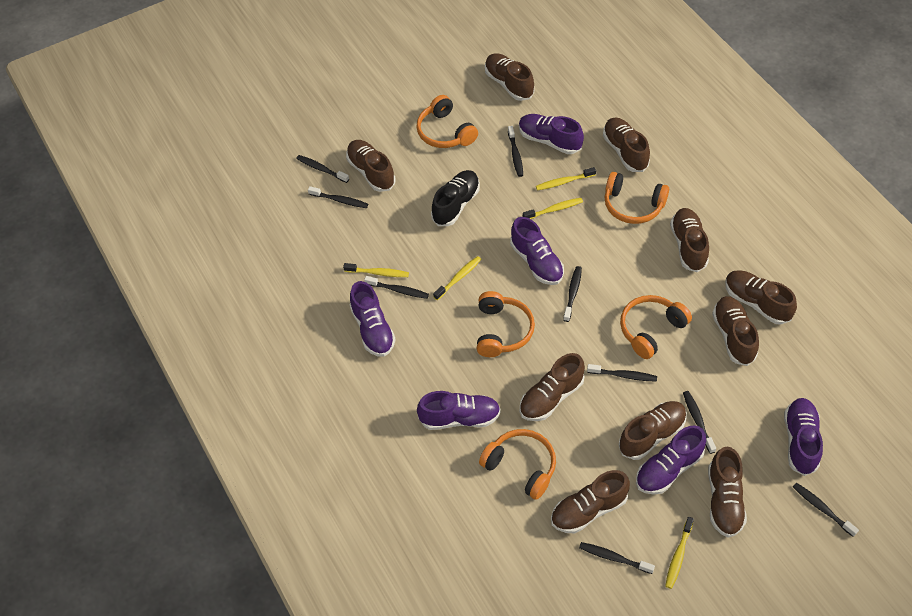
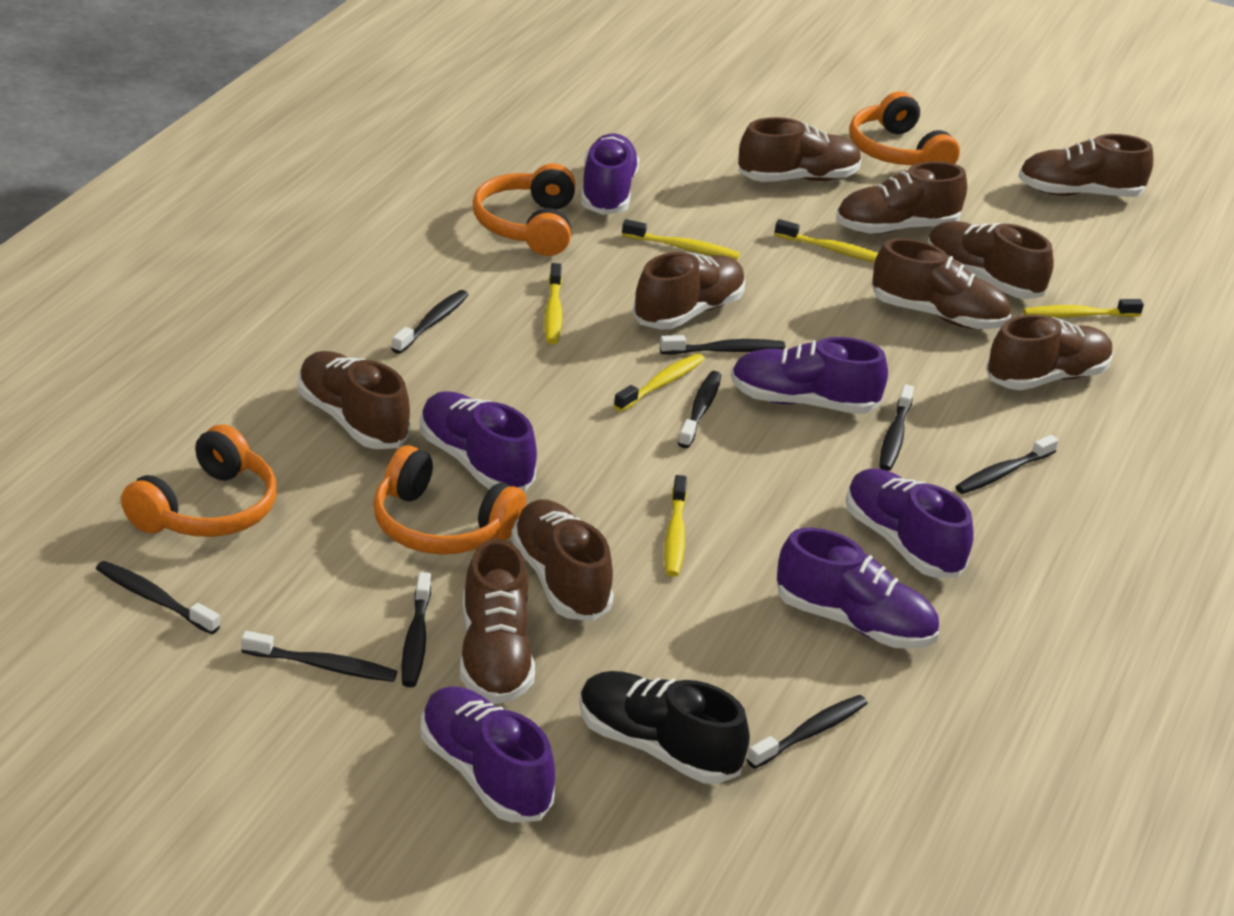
orange headphones: 5 -> 4
yellow toothbrush: 5 -> 6

